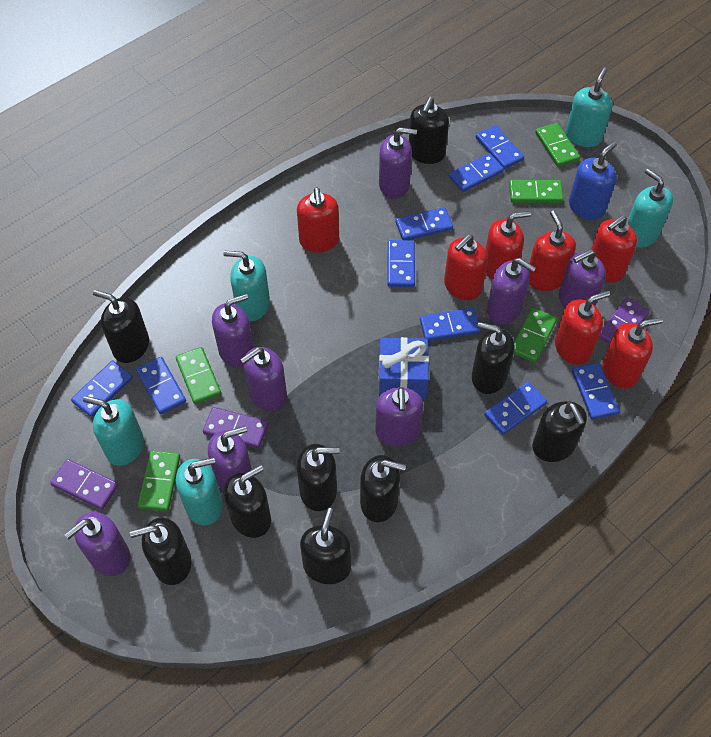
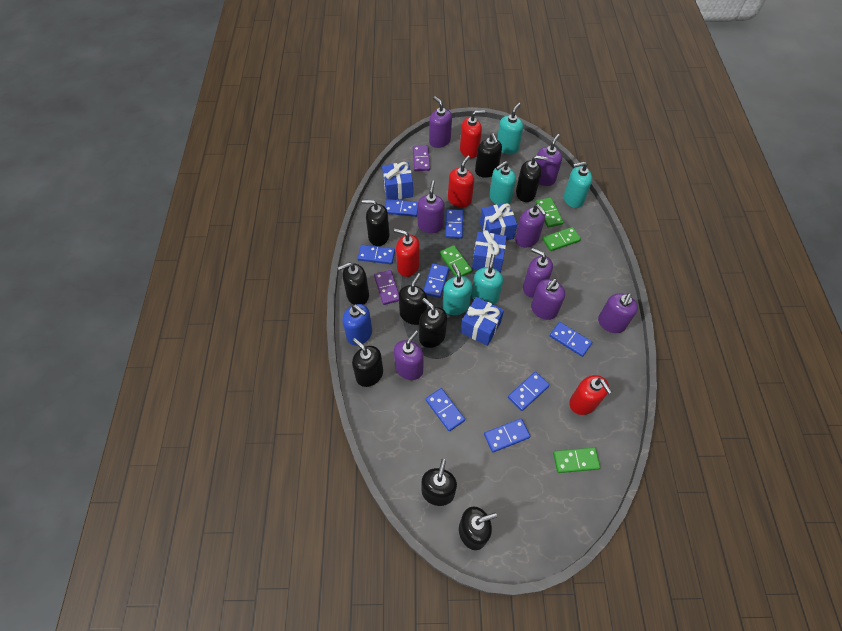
blue domino: 9 -> 8
blue gift: 1 -> 4
green domino: 5 -> 4
purple domino: 3 -> 2
red soap dispenser: 7 -> 4

